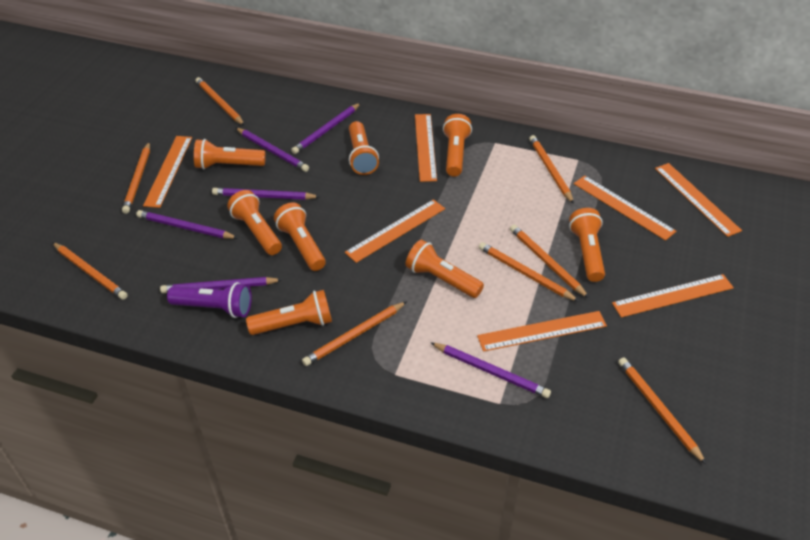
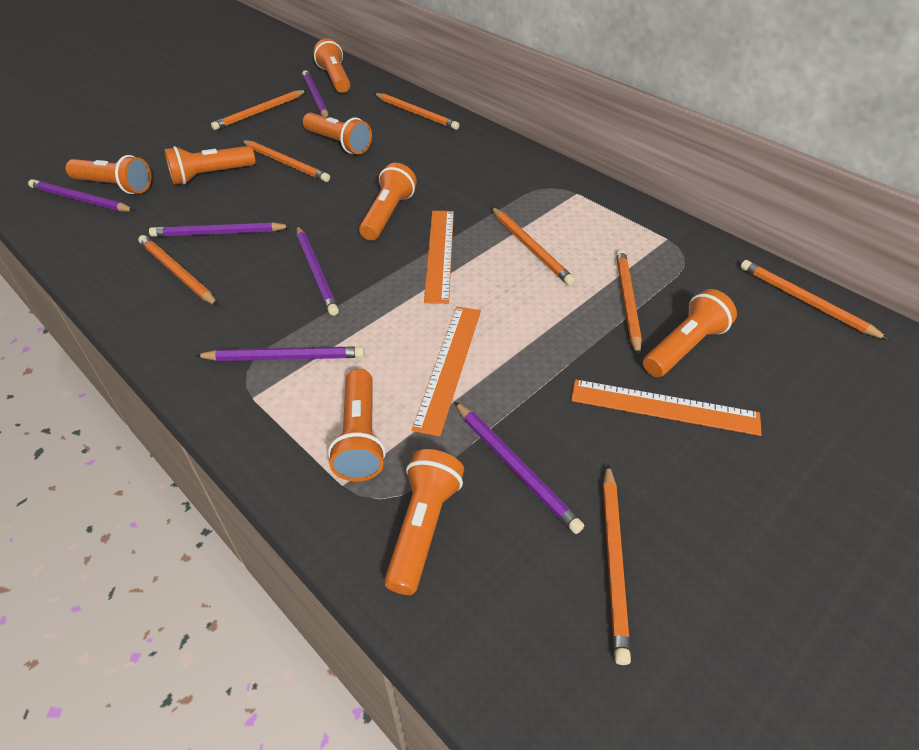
orange ruler: 7 -> 3
purple flashlight: 1 -> 0

